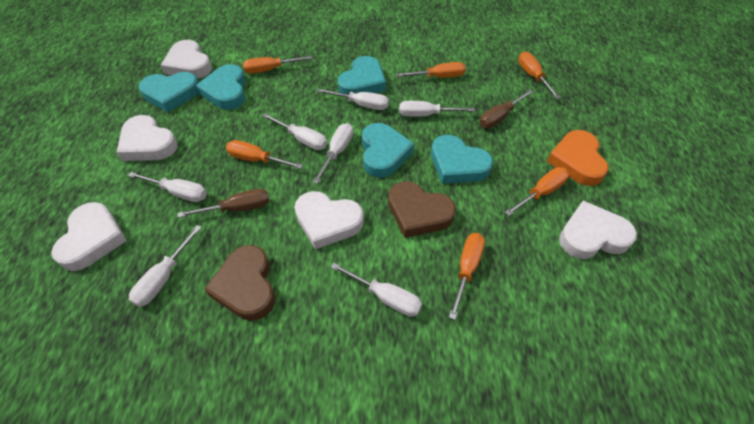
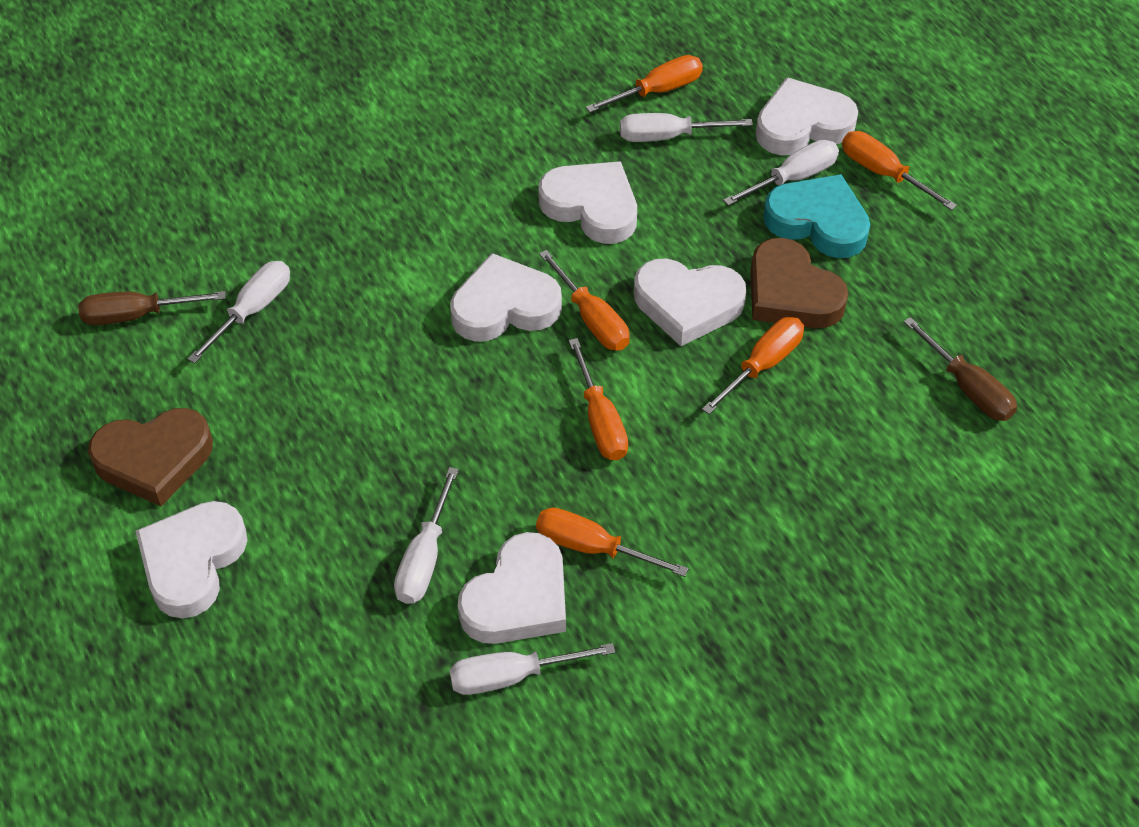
orange heart: 1 -> 0
turquoise heart: 5 -> 1
white heart: 5 -> 6
white screwdriver: 7 -> 5

